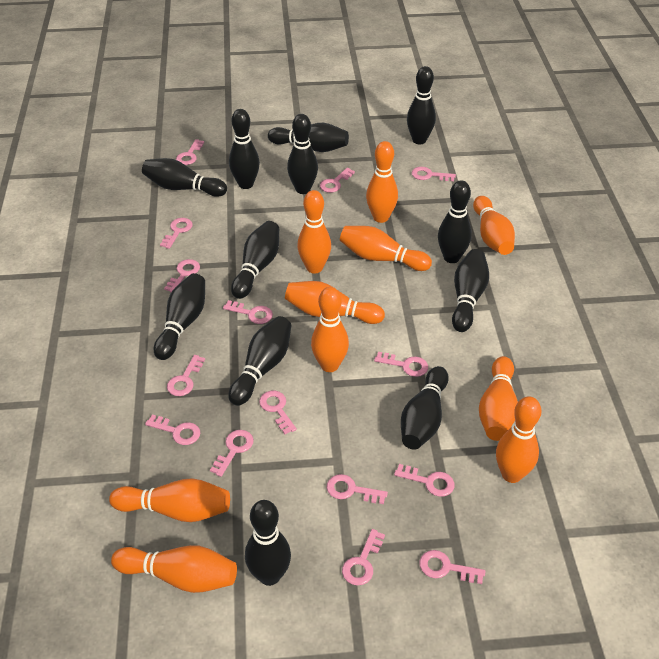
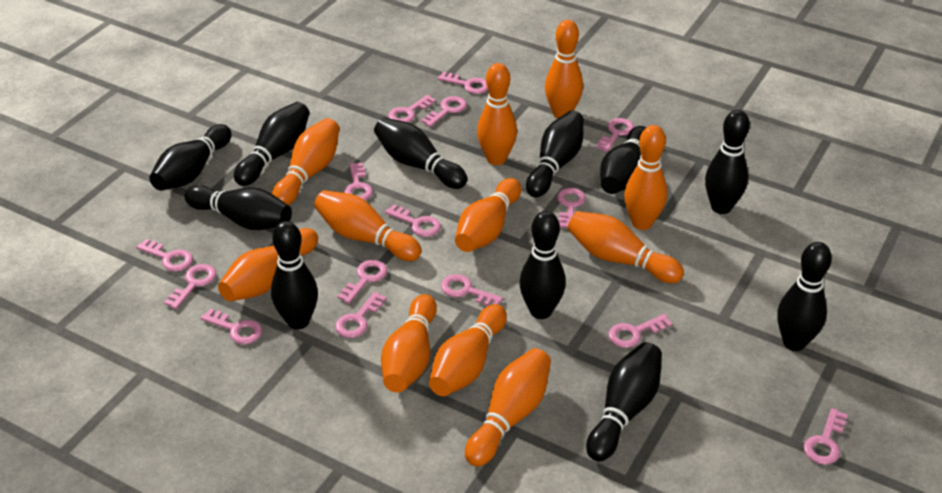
black bowling pin: 12 -> 11
orange bowling pin: 10 -> 11

